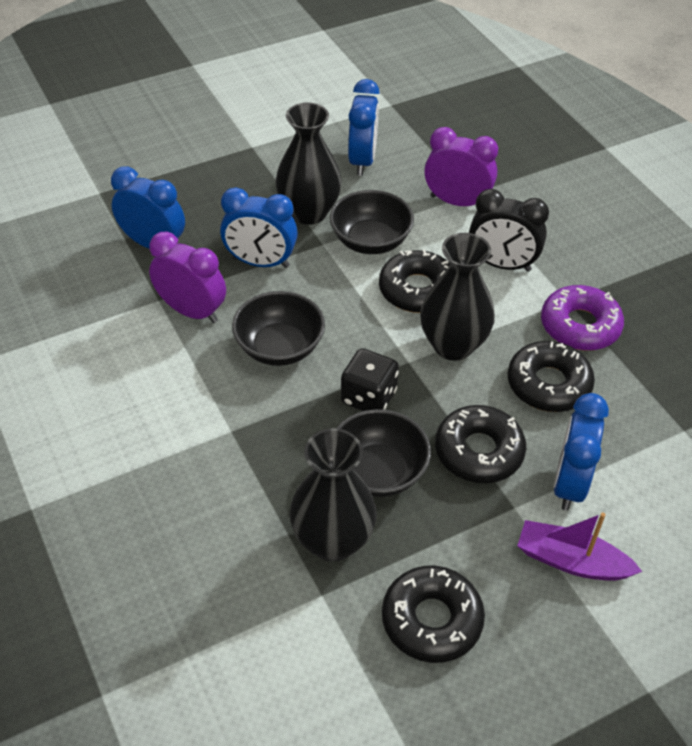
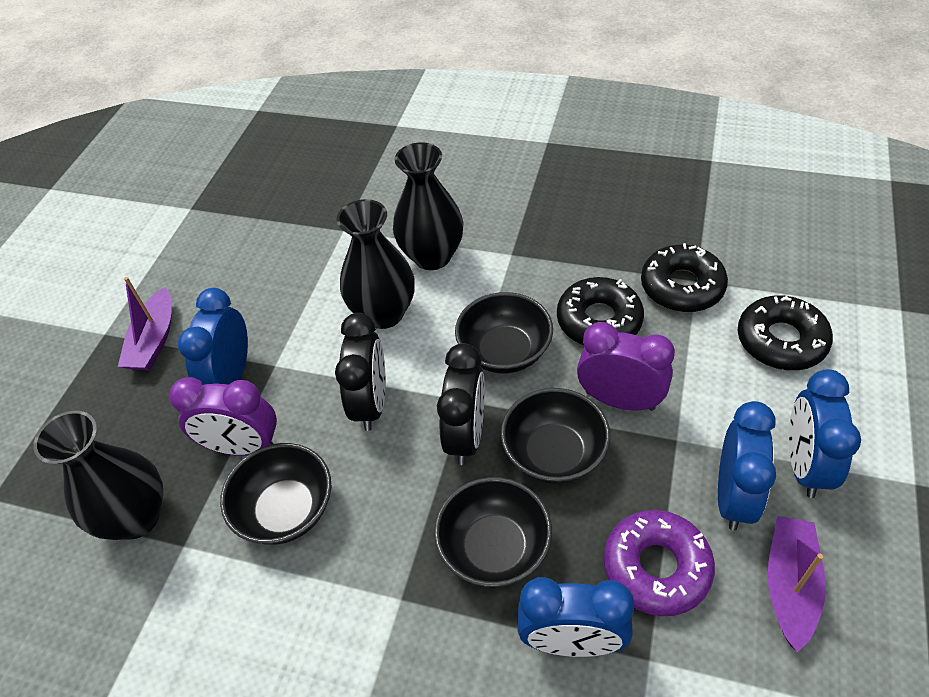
black bowl: 3 -> 4
black clock: 1 -> 2
black dice: 1 -> 0
black donut: 4 -> 3
purple boat: 1 -> 2

